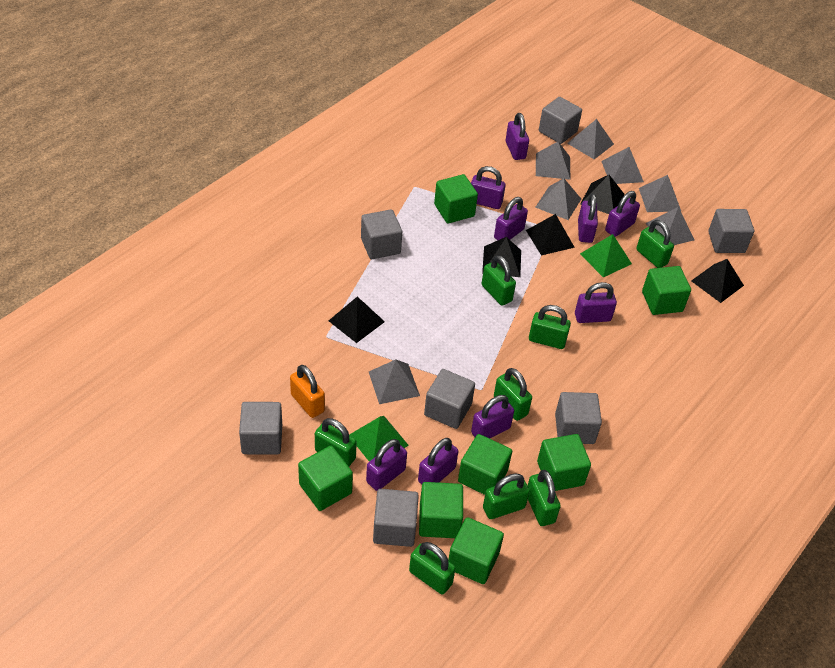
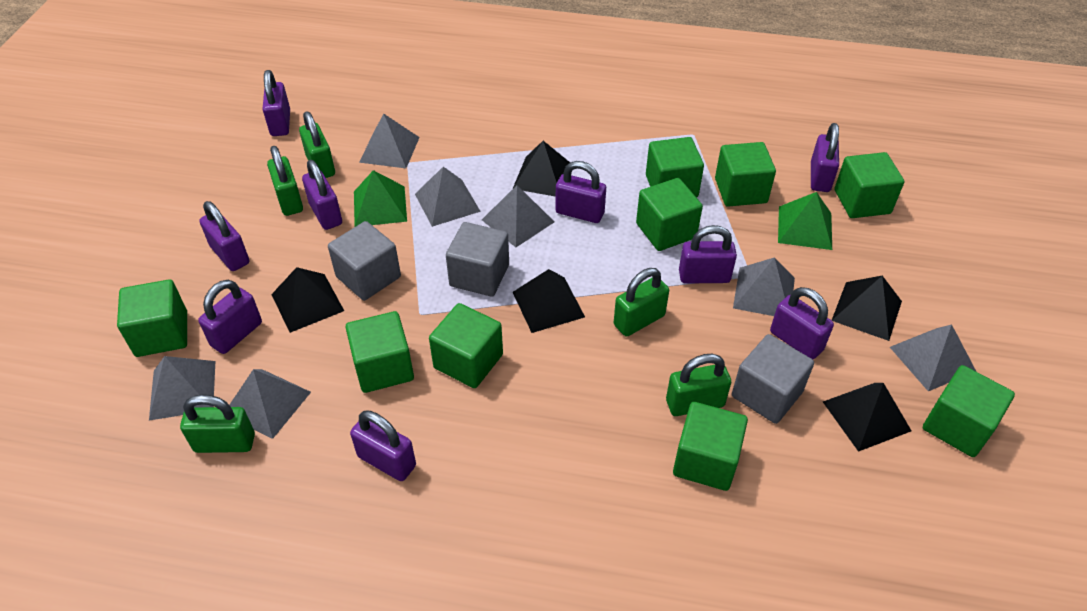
green cube: 7 -> 9
green padlock: 8 -> 5
grey cube: 7 -> 3
orange padlock: 1 -> 0

